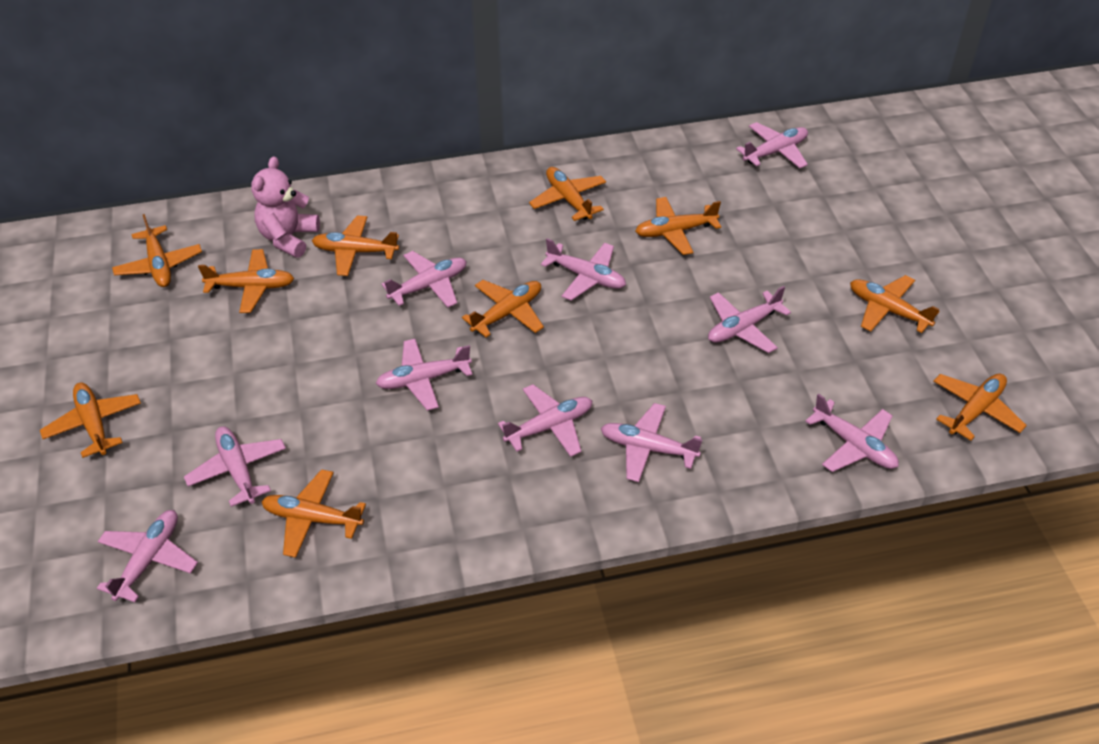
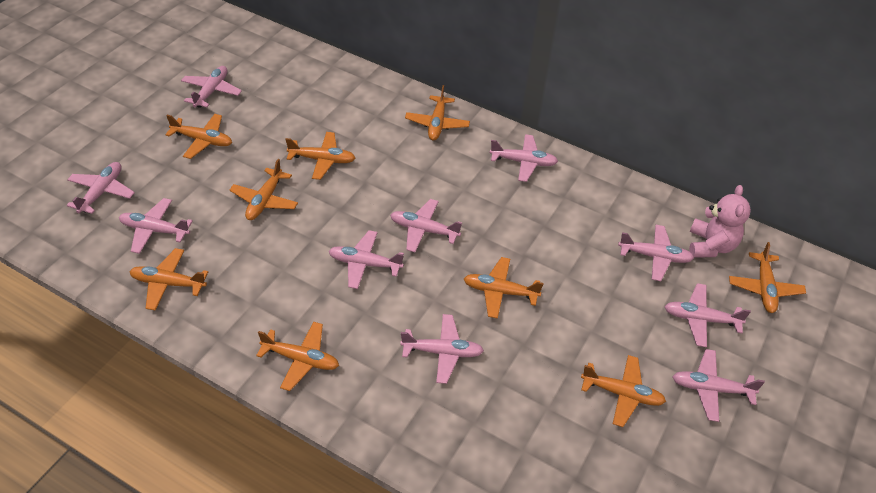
orange plane: 10 -> 9

